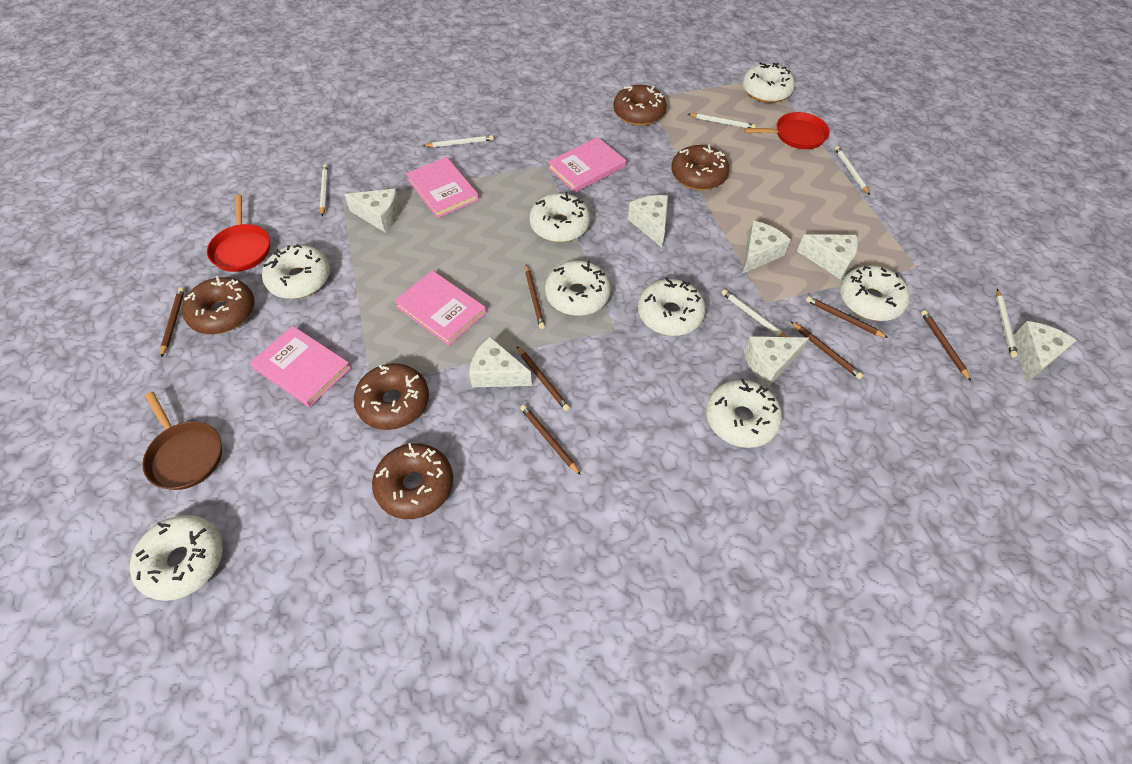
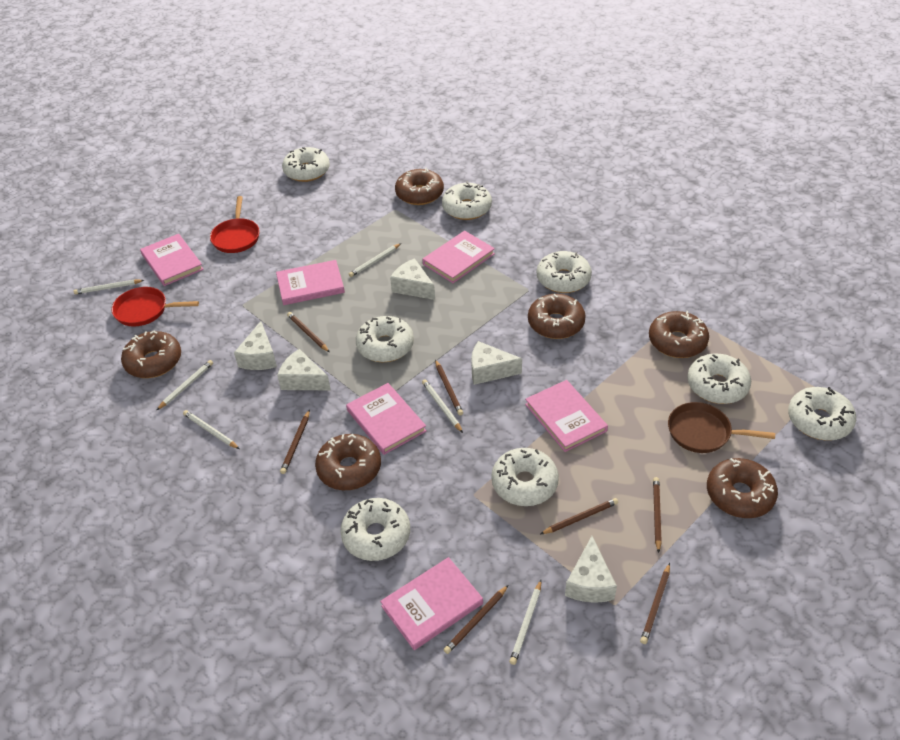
brown donut: 5 -> 6
pink book: 4 -> 6
white cheese: 7 -> 5

